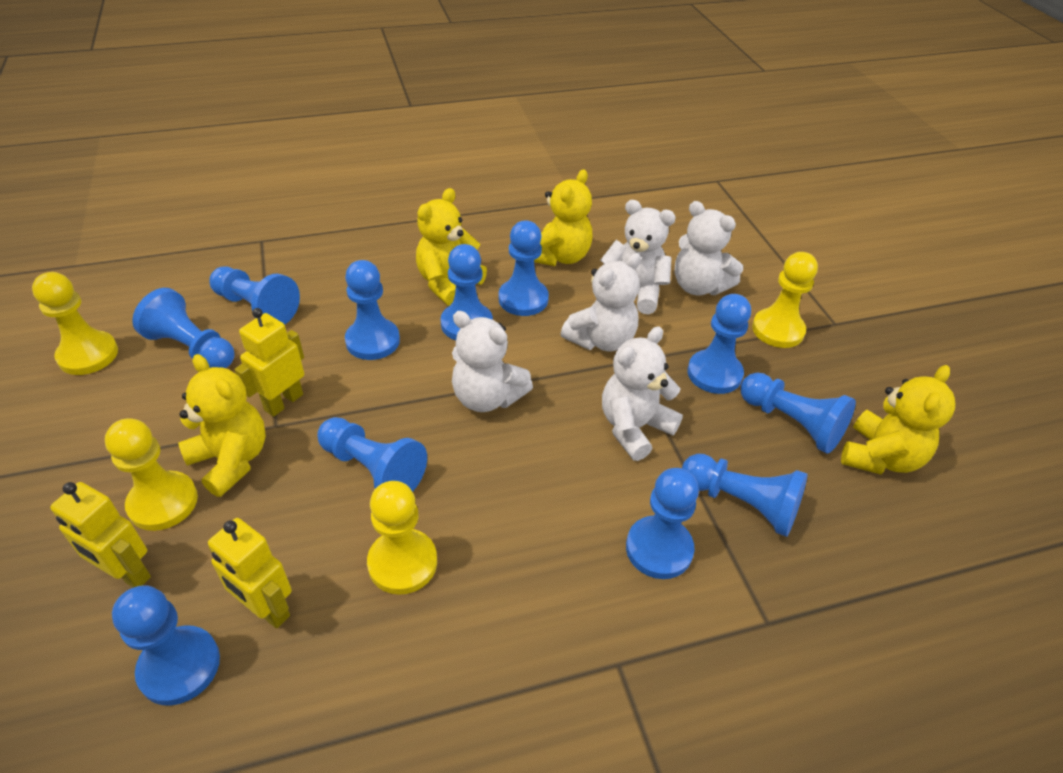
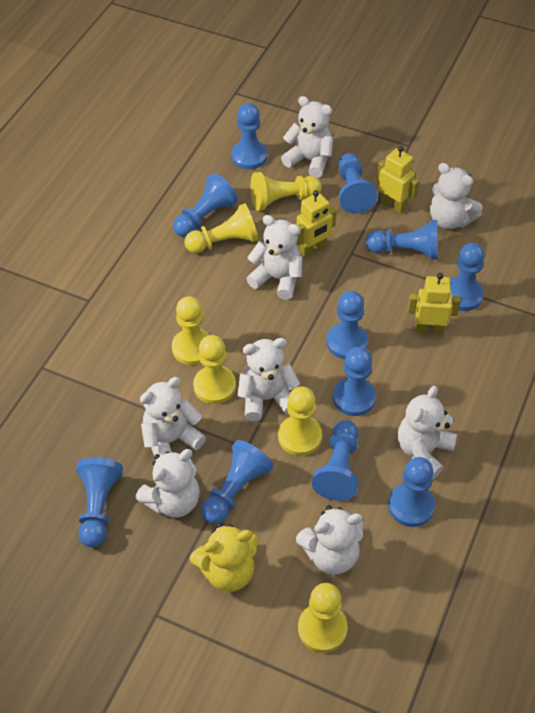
white teddy bear: 5 -> 8
yellow pawn: 4 -> 6
yellow teddy bear: 4 -> 1

